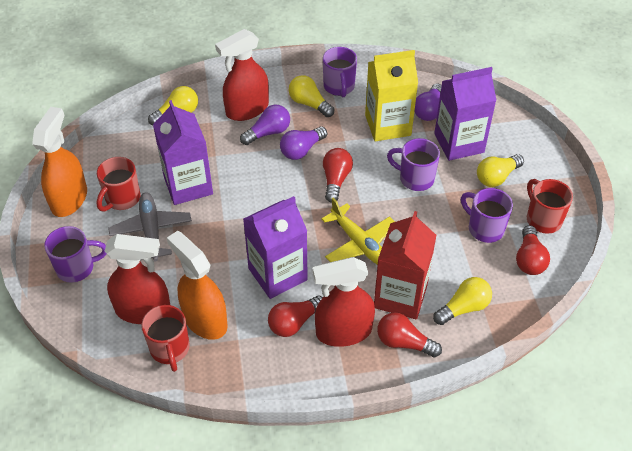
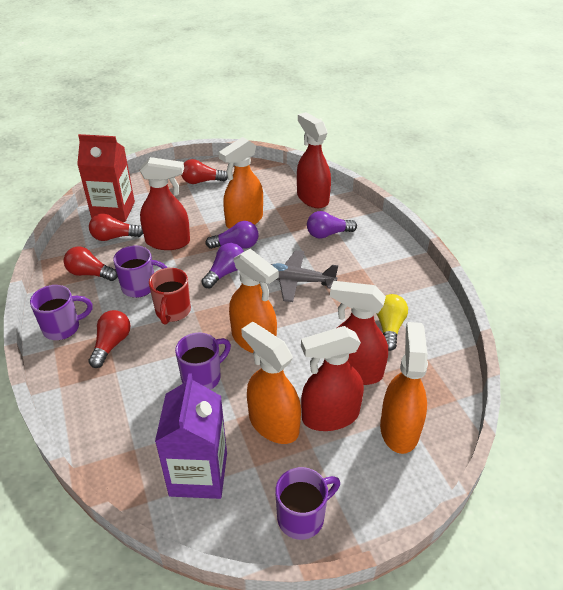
orange spray bottle: 2 -> 4
purple carton: 3 -> 1
red mug: 3 -> 1
red spray bottle: 3 -> 4
yellow carton: 1 -> 0
yellow light bulb: 4 -> 1
yellow plane: 1 -> 0

